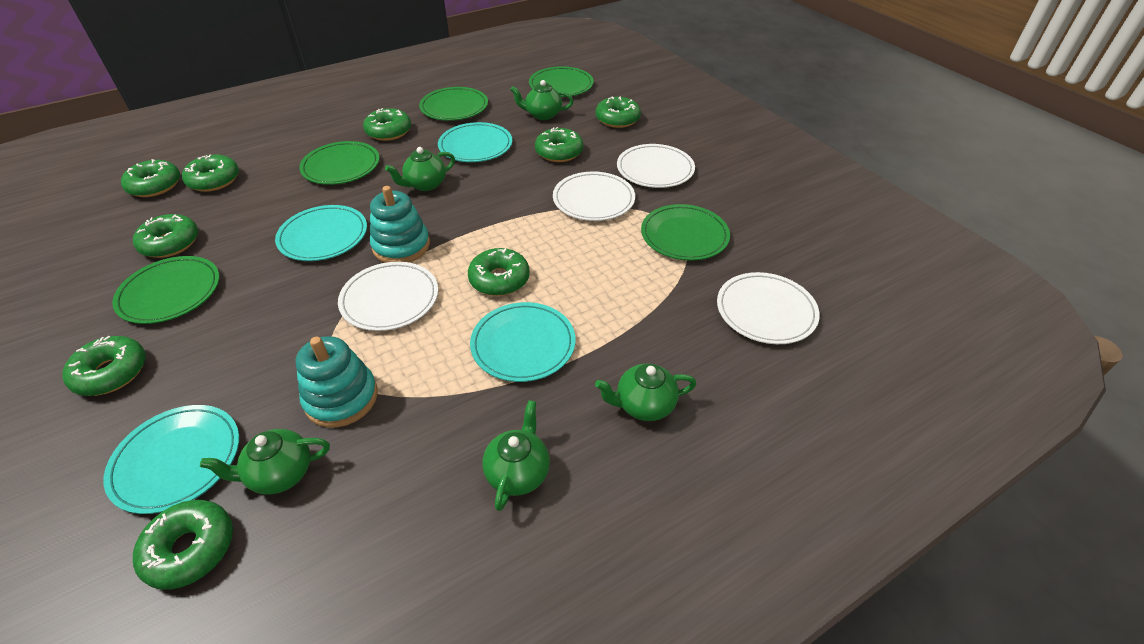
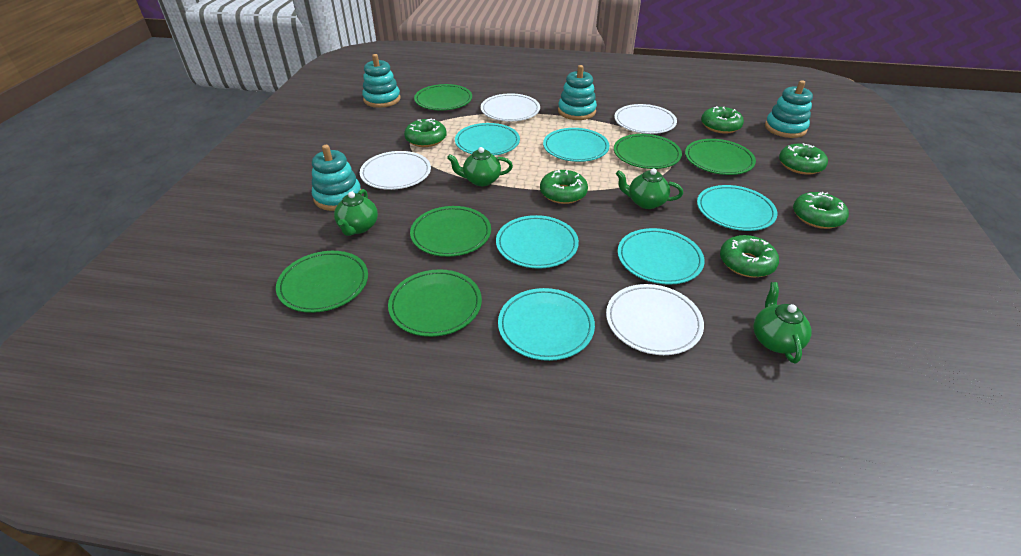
green donut: 9 -> 6
green plate: 5 -> 6
green teapot: 5 -> 4
turquoise plate: 4 -> 6
turquoise stacking toy: 2 -> 4

